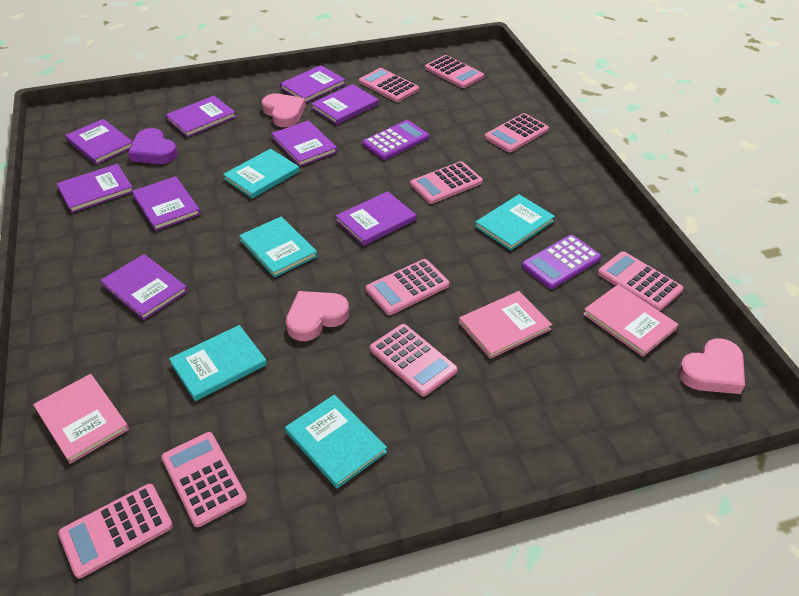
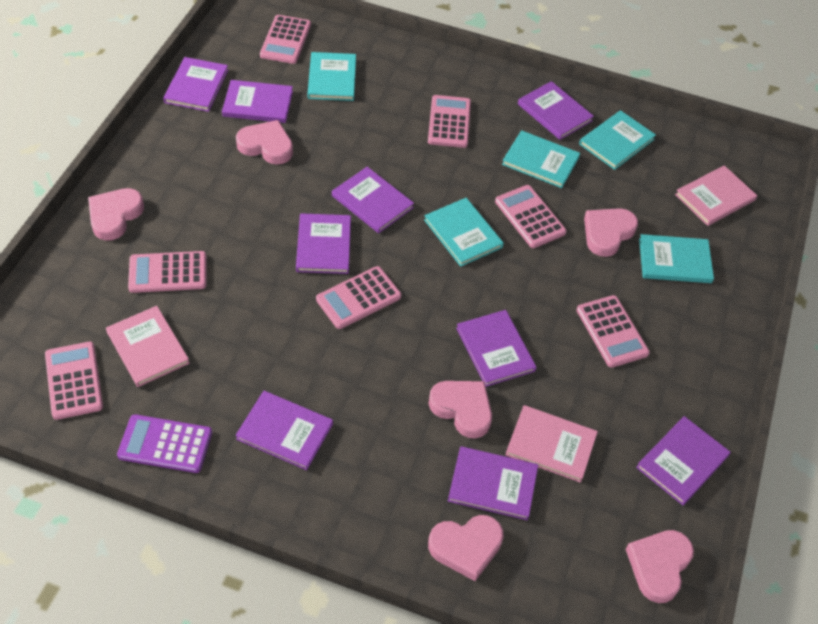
pink calculator: 9 -> 7
pink heart: 3 -> 6
purple calculator: 2 -> 1
purple heart: 1 -> 0

